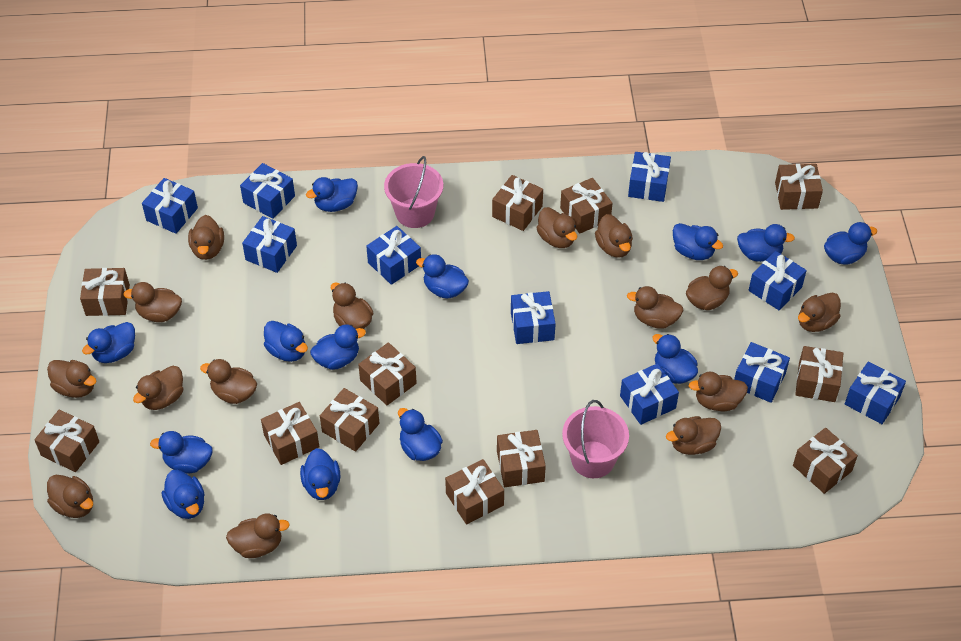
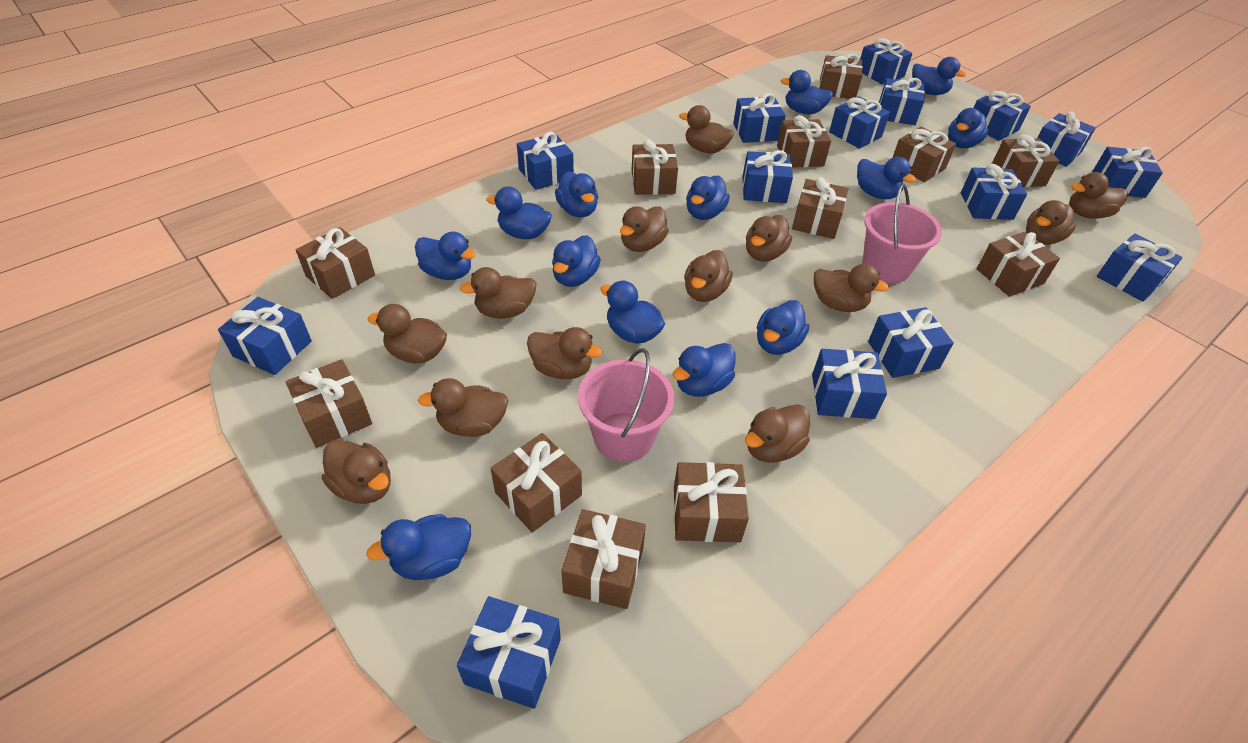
blue gift: 10 -> 15
brown duck: 15 -> 13

